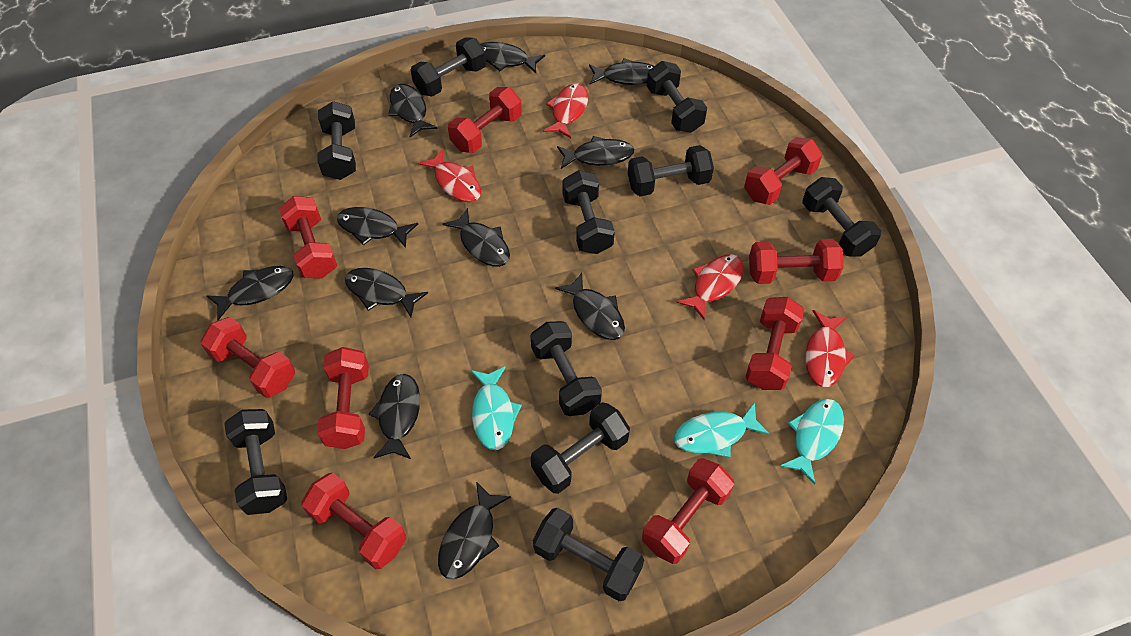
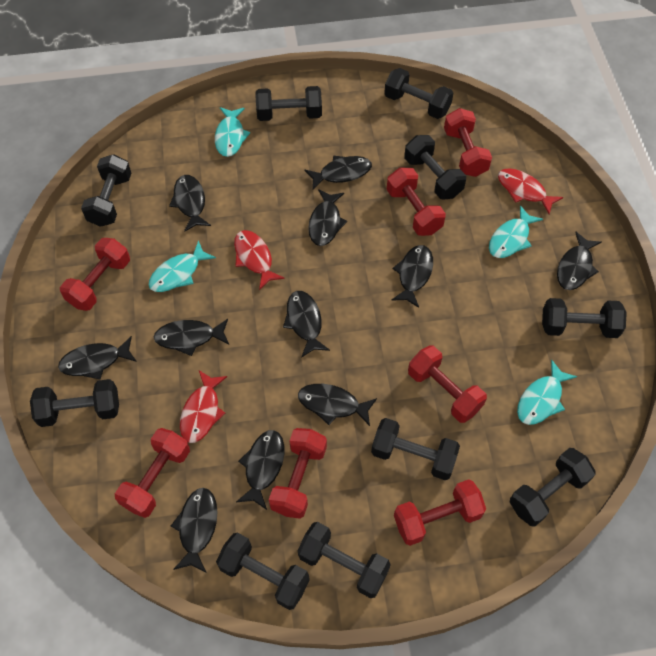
red dumbbell: 9 -> 7
red fish: 4 -> 3
turquoise fish: 3 -> 4

